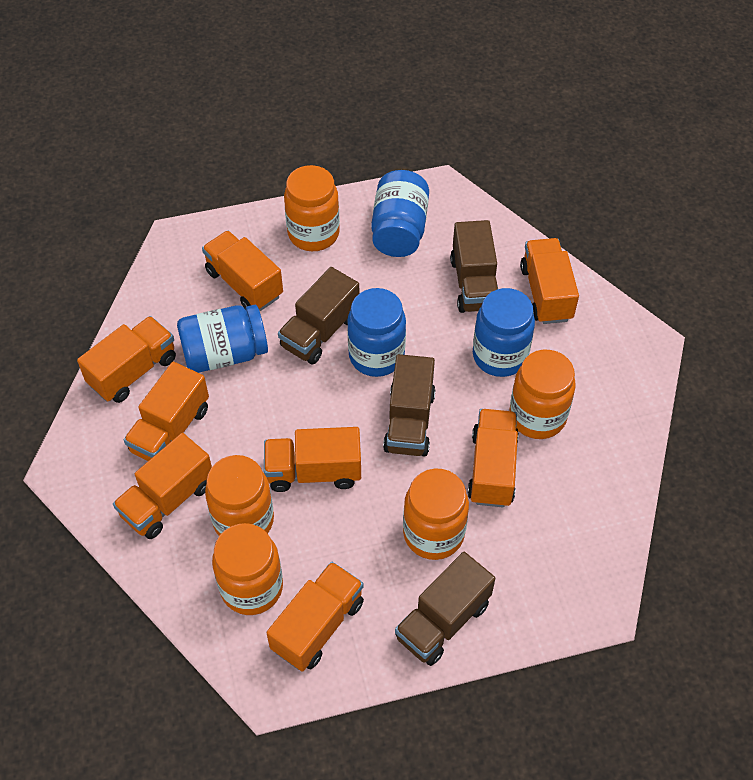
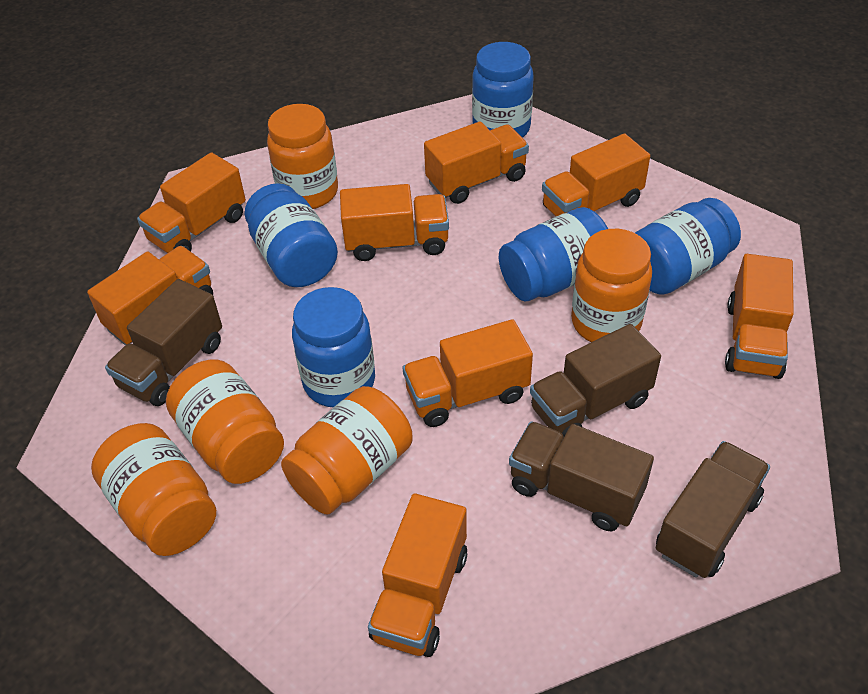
blue jar: 4 -> 5

